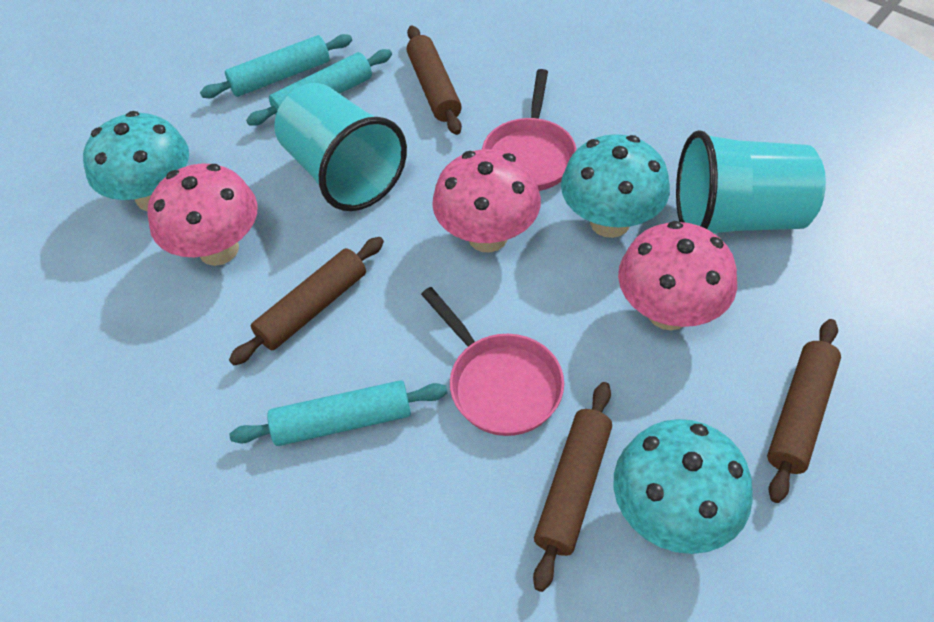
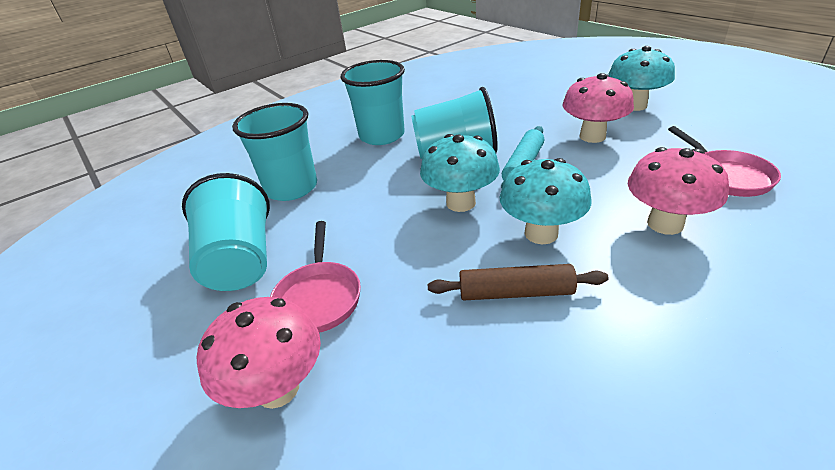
brown rolling pin: 4 -> 1
turquoise cup: 2 -> 4
turquoise rolling pin: 3 -> 1

